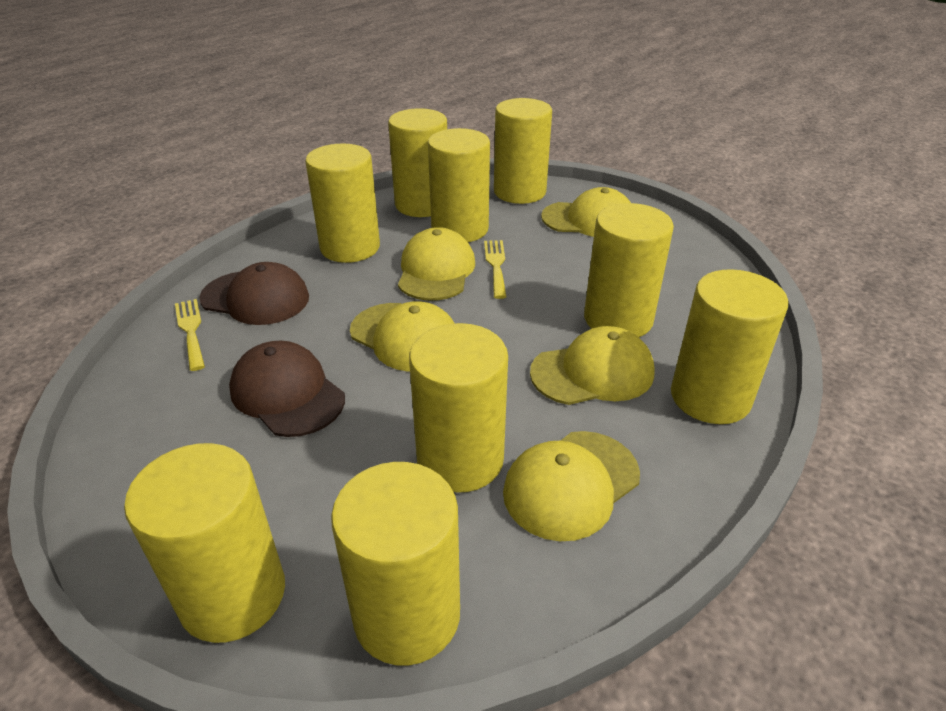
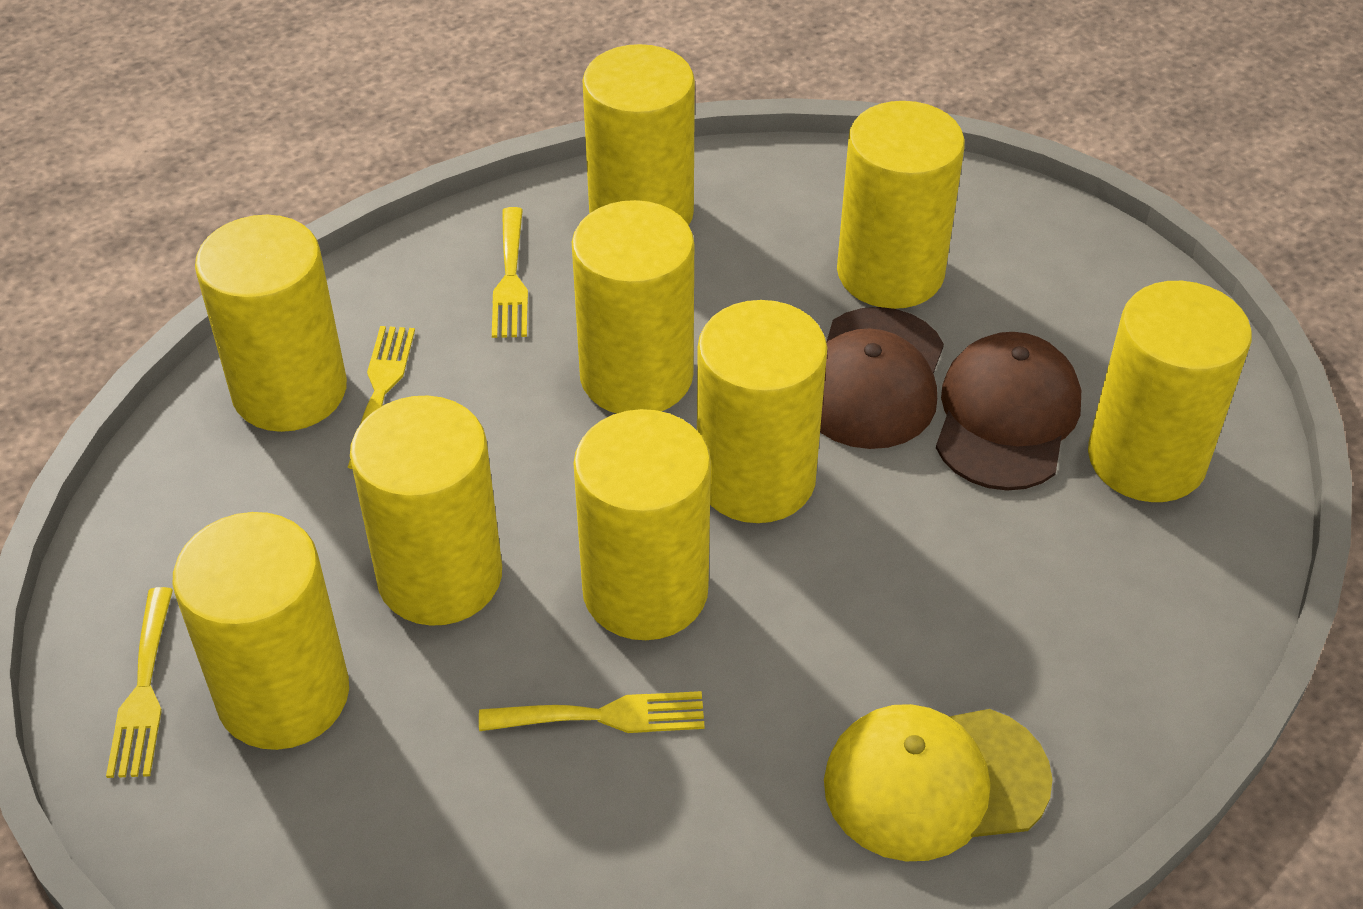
yellow cap: 5 -> 1
yellow fork: 2 -> 4

